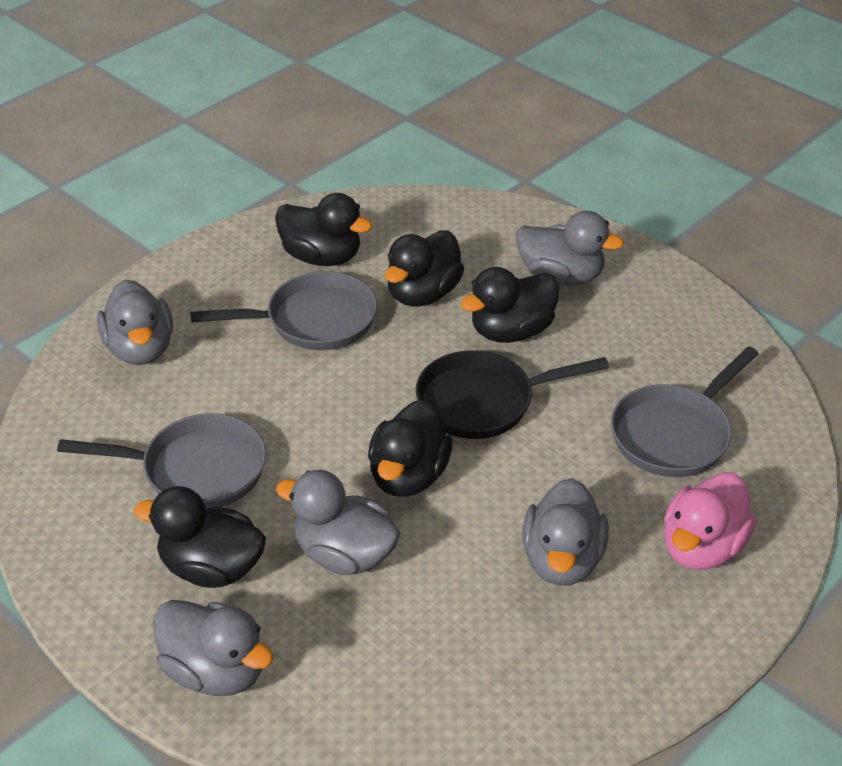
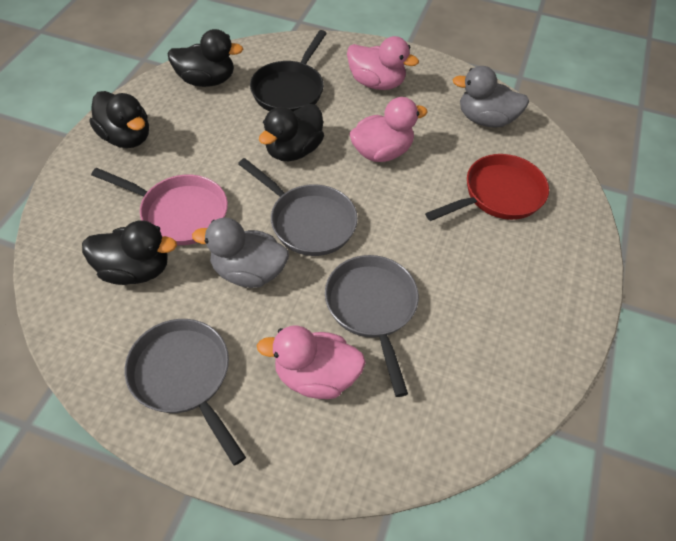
black duck: 5 -> 4
grey duck: 5 -> 2
pink duck: 1 -> 3
pink pan: 0 -> 1
red pan: 0 -> 1

